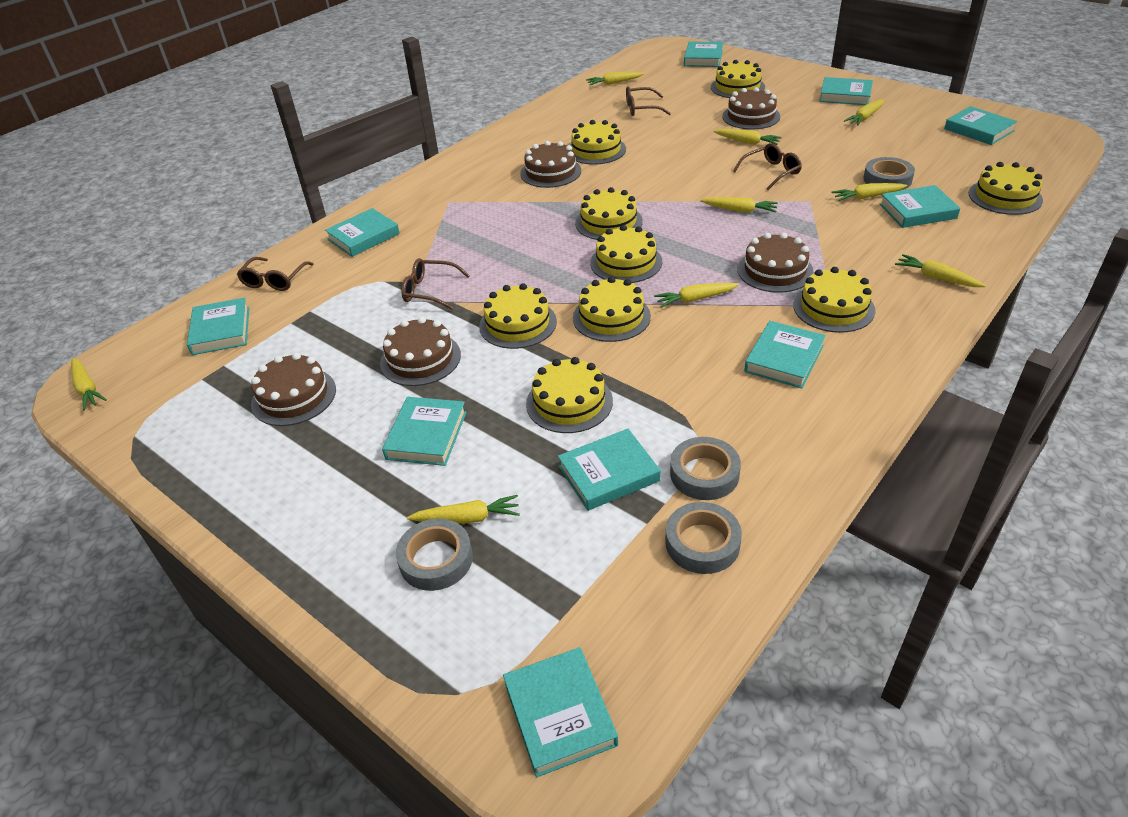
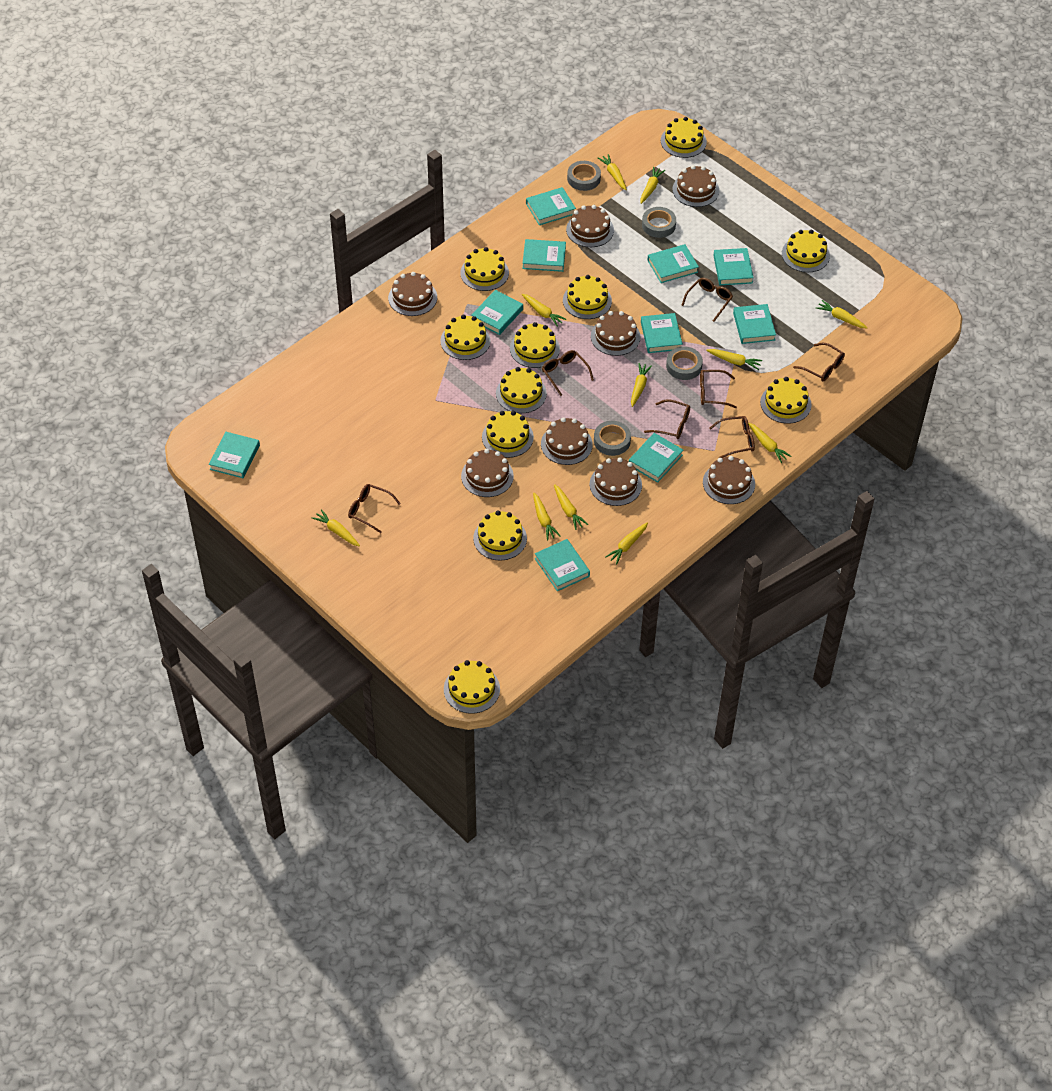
brown cake: 5 -> 8
brown glasses: 4 -> 7
yellow cake: 9 -> 11
yellow carrot: 9 -> 11

